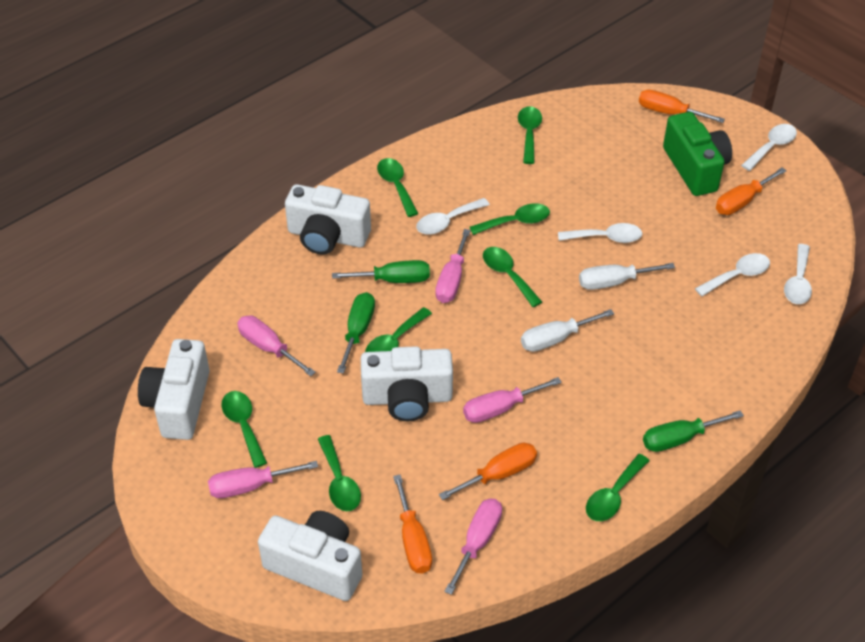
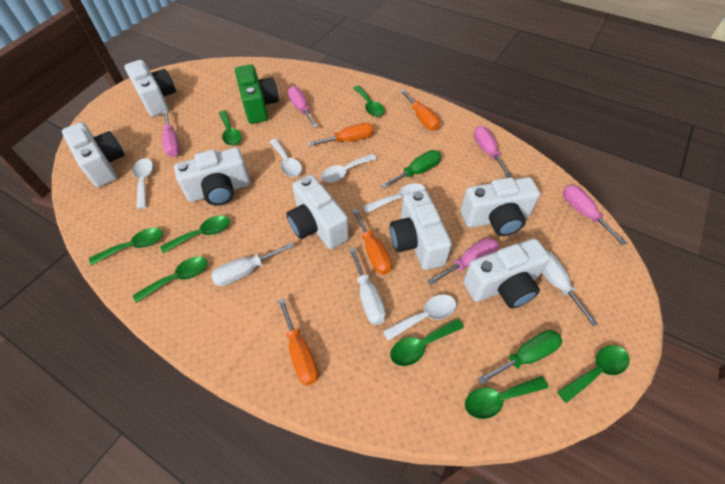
green screwdriver: 3 -> 2
white camera: 4 -> 7
white screwdriver: 2 -> 3

